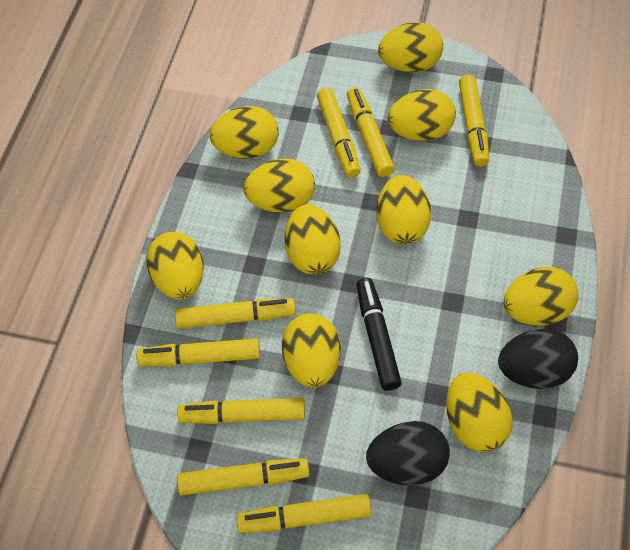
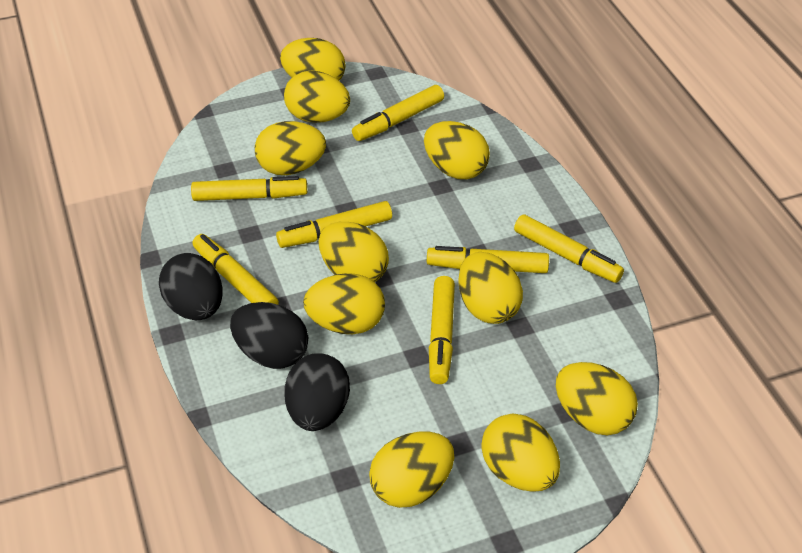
black egg: 2 -> 3
black marker: 1 -> 0
yellow marker: 8 -> 7

